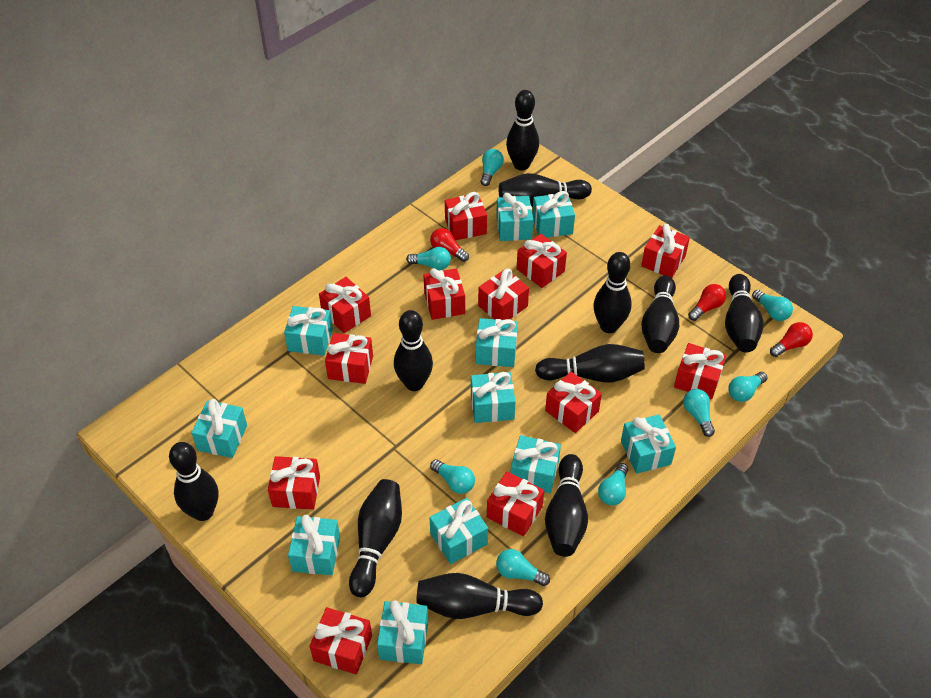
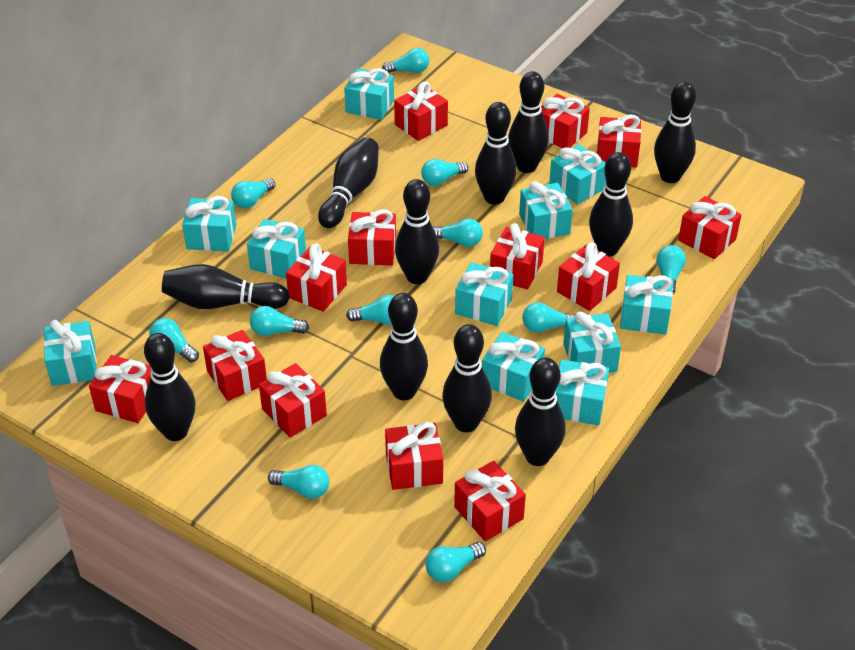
red gift: 12 -> 13
red light bulb: 3 -> 0
turquoise light bulb: 8 -> 11

